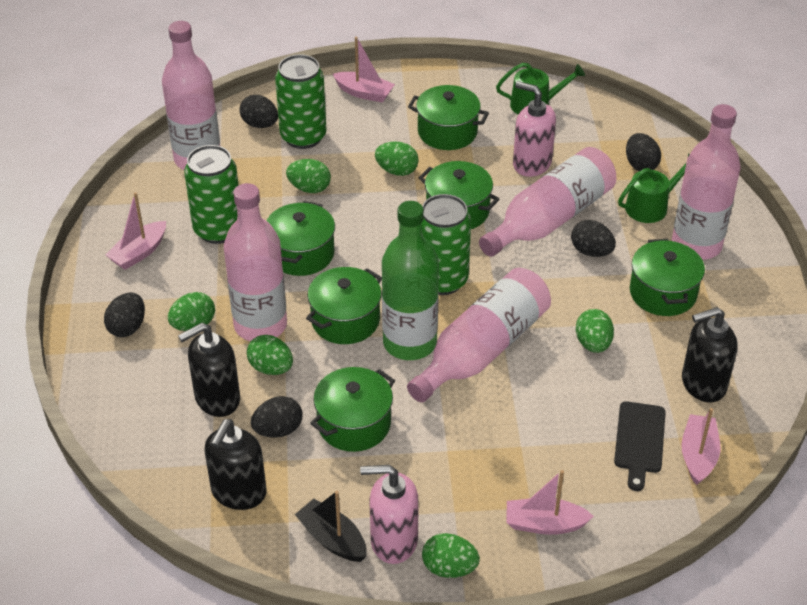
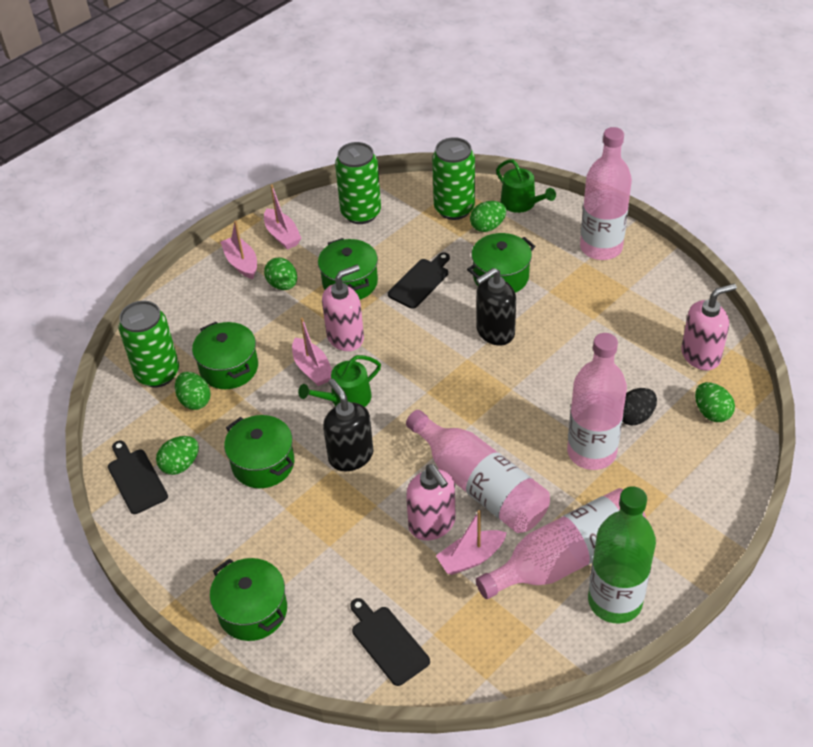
black boat: 1 -> 0
black cutting board: 1 -> 3
black egg: 5 -> 1
black soap dispenser: 3 -> 2
green egg: 6 -> 5
green pot: 6 -> 5
pink bottle: 5 -> 4
pink soap dispenser: 2 -> 3

